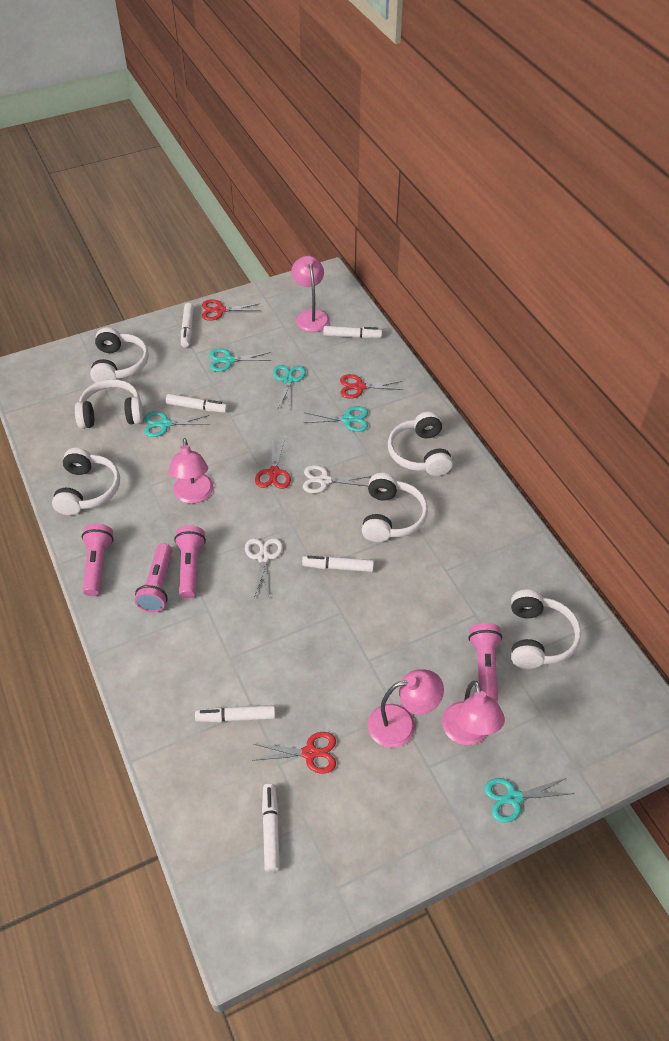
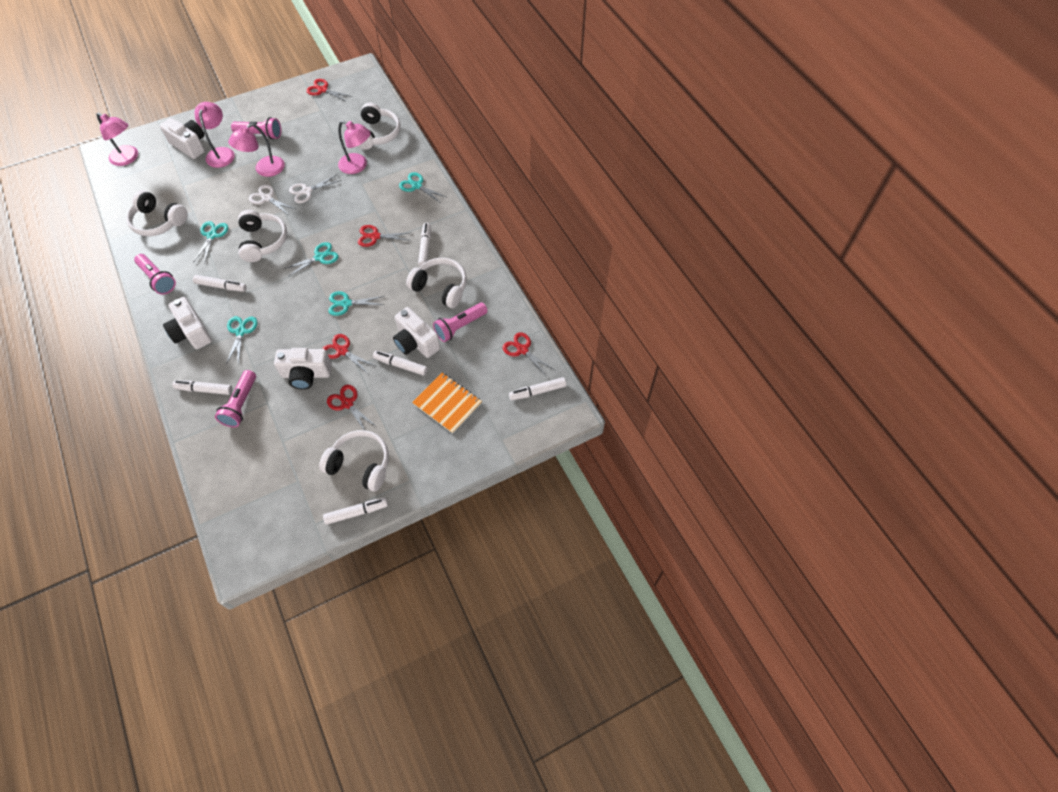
orange notebook: 0 -> 1
red scissors: 4 -> 5
white camera: 0 -> 4
white headphones: 6 -> 5

